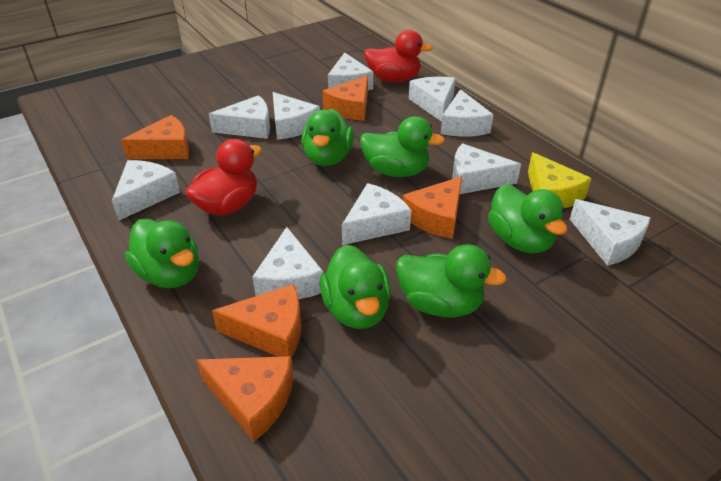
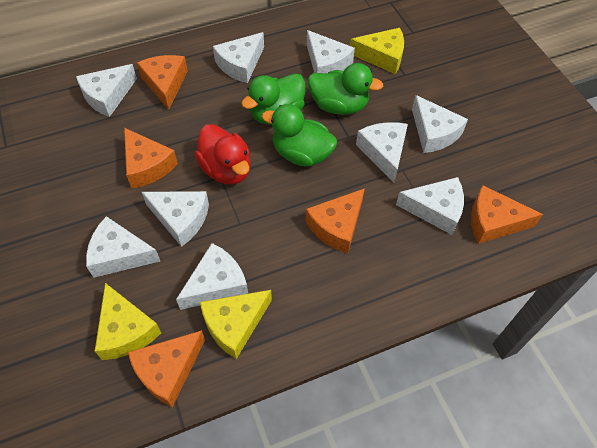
green duck: 6 -> 3
red duck: 2 -> 1
white cheese: 10 -> 9
yellow cheese: 1 -> 3

